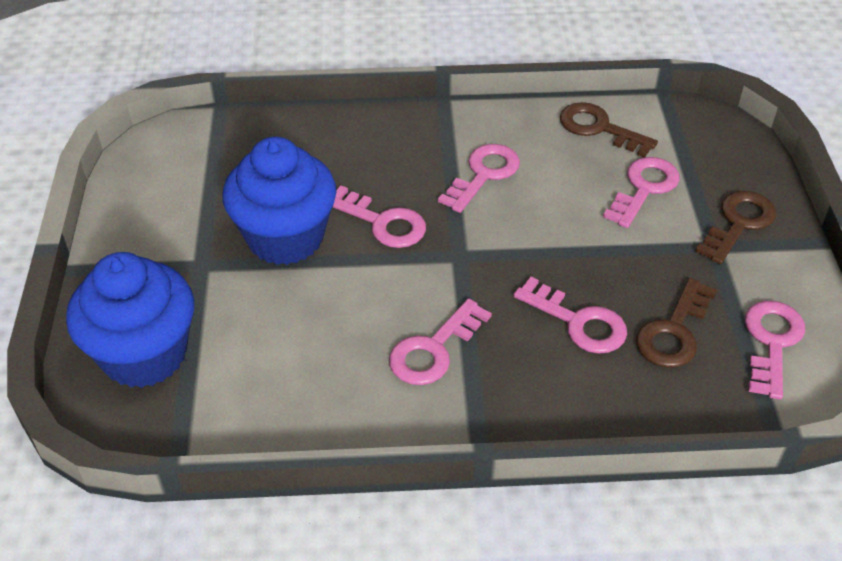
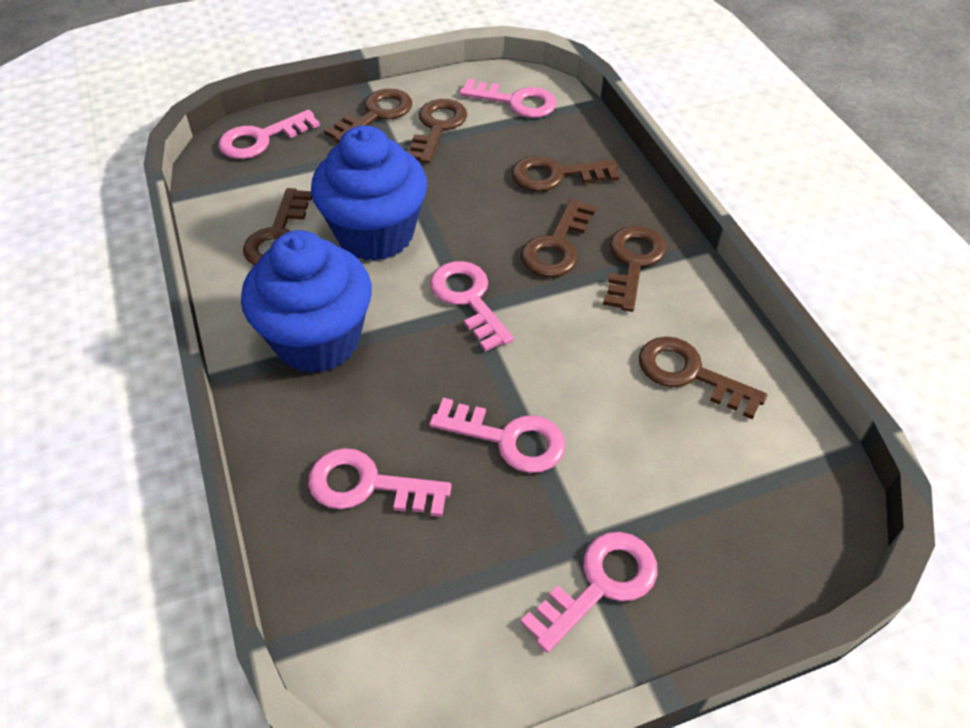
brown key: 3 -> 7

